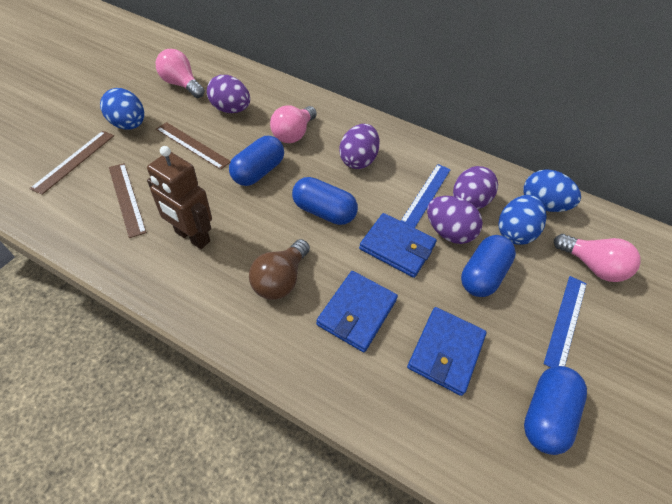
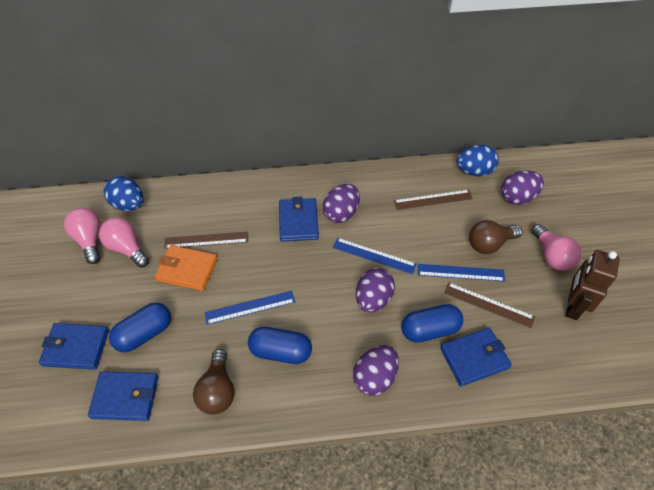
blue capsule: 4 -> 3
blue egg: 3 -> 2
blue ruler: 2 -> 3
blue wallet: 3 -> 4
brown light bulb: 1 -> 2
orange wallet: 0 -> 1

